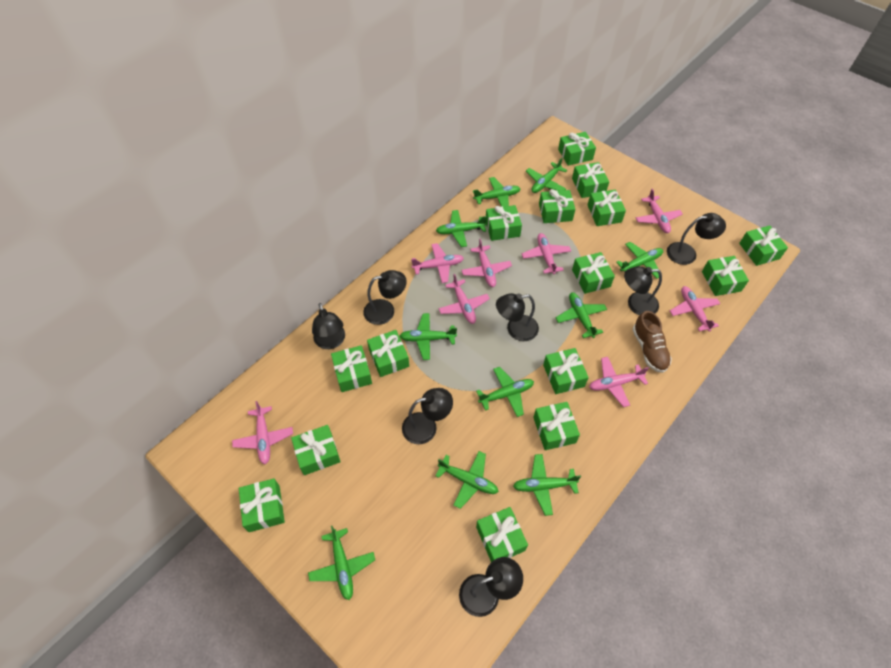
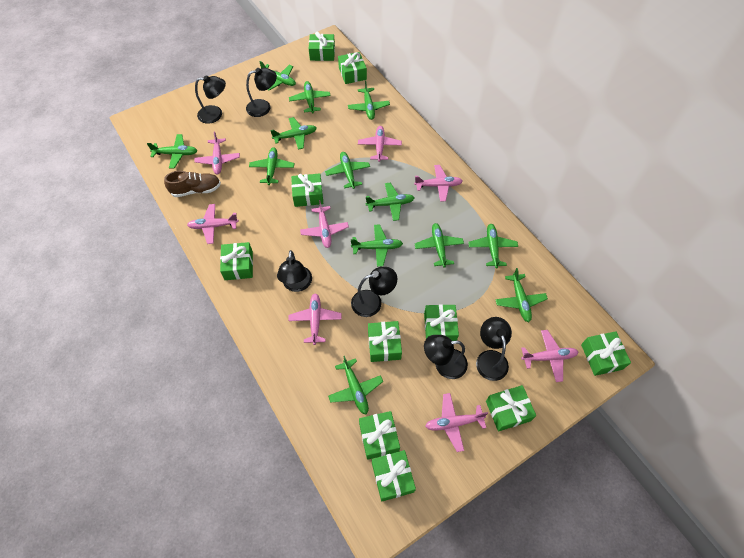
black lamp: 7 -> 6
green gift: 15 -> 10
green plane: 10 -> 13

